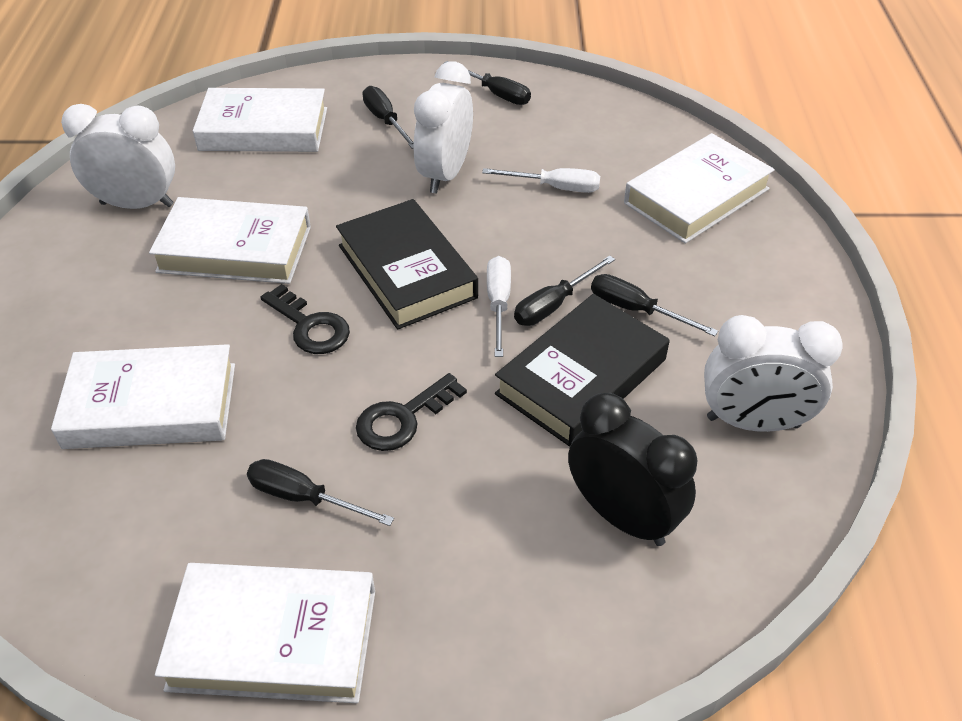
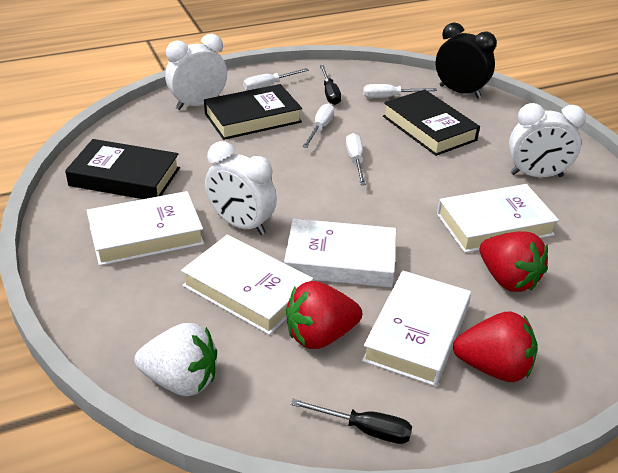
black book: 2 -> 3
black key: 2 -> 0
black screwdriver: 5 -> 2
red strawberry: 0 -> 3
white screwdriver: 2 -> 4
white strawberry: 0 -> 1

